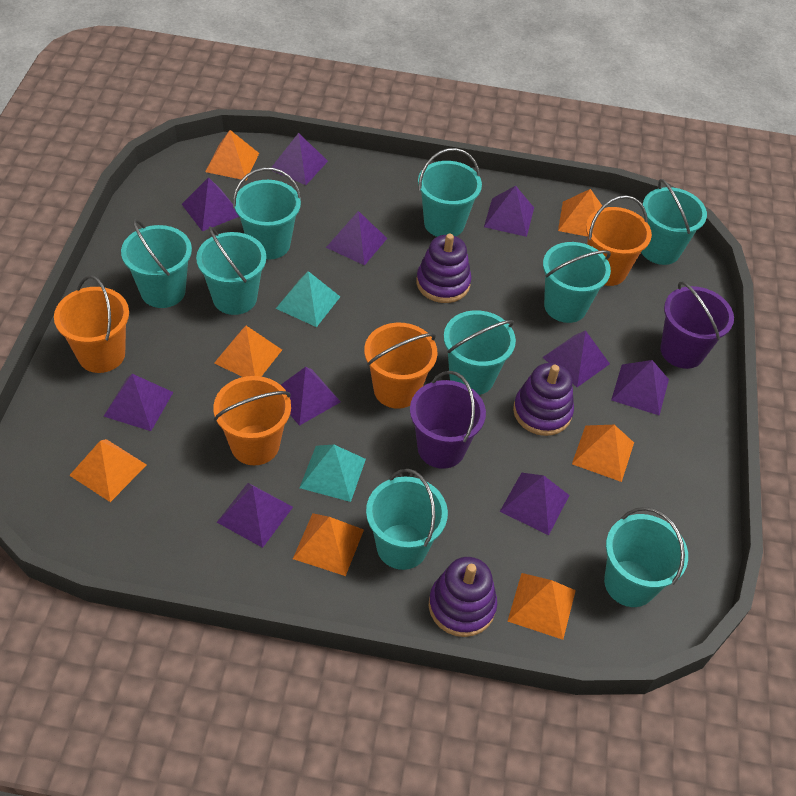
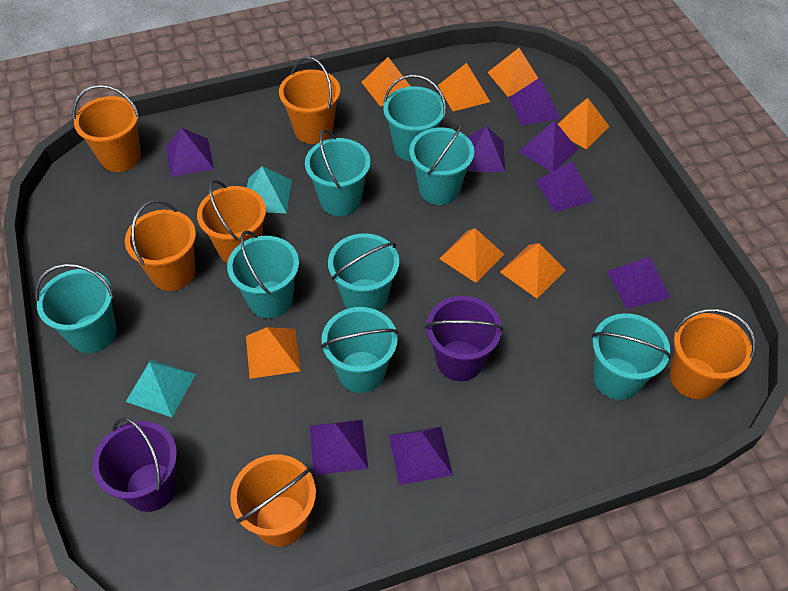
orange bucket: 4 -> 6
purple pyramid: 10 -> 8
purple stacking toy: 3 -> 0
turquoise bucket: 9 -> 8

